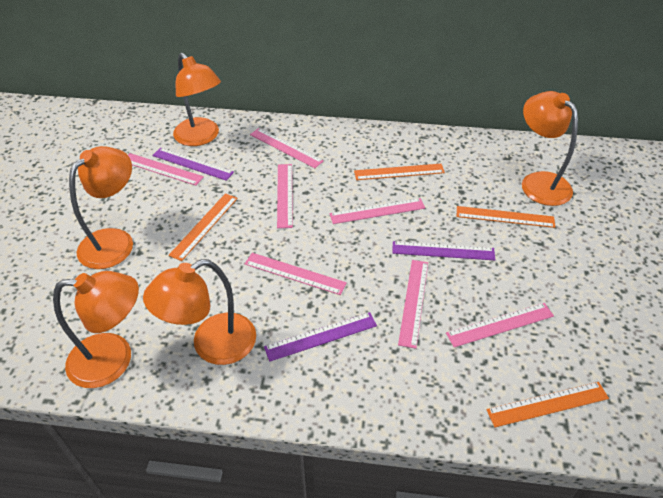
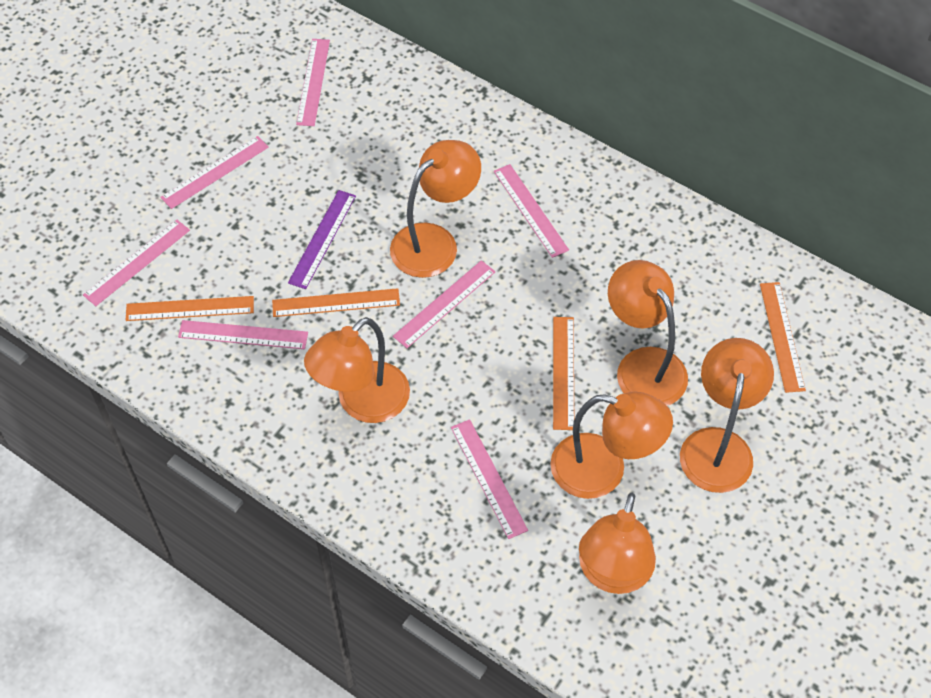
orange lamp: 5 -> 6
purple ruler: 3 -> 1

